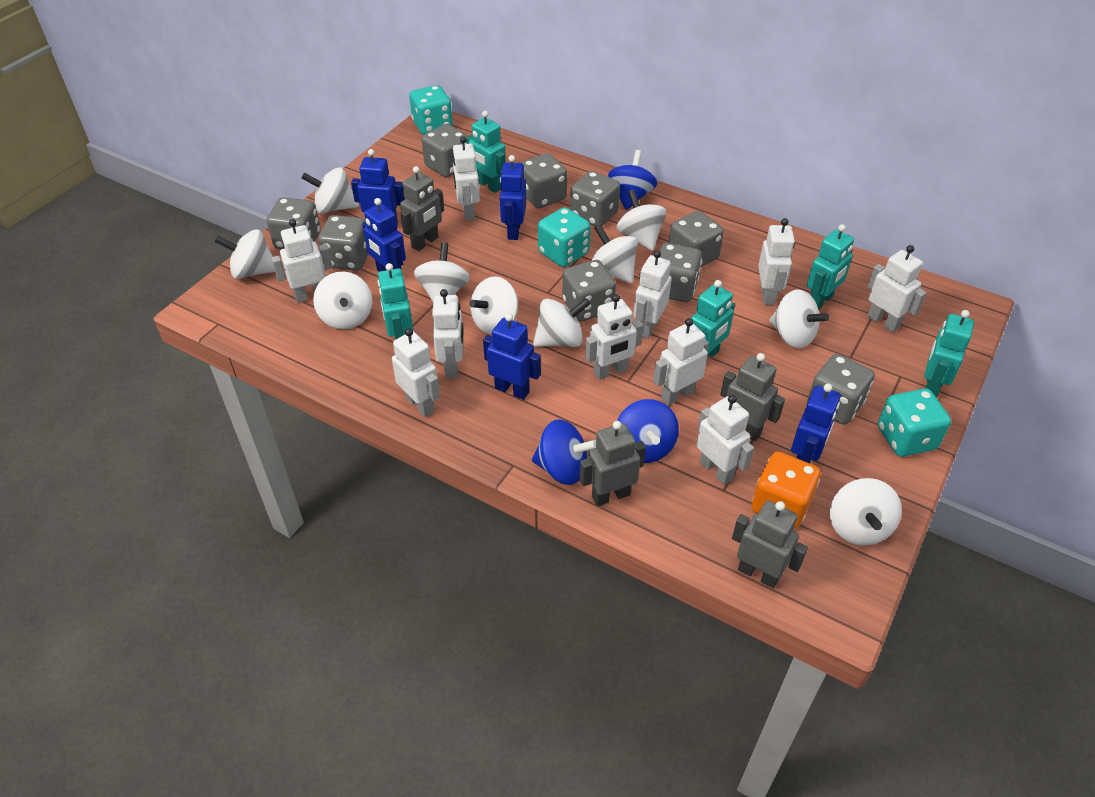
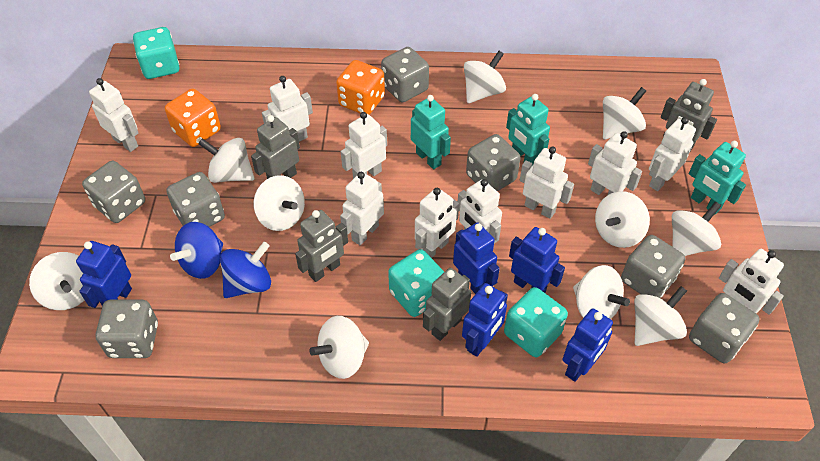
blue spinning top: 3 -> 2
grey dice: 9 -> 7
orange dice: 1 -> 2
turquoise robot: 5 -> 3

